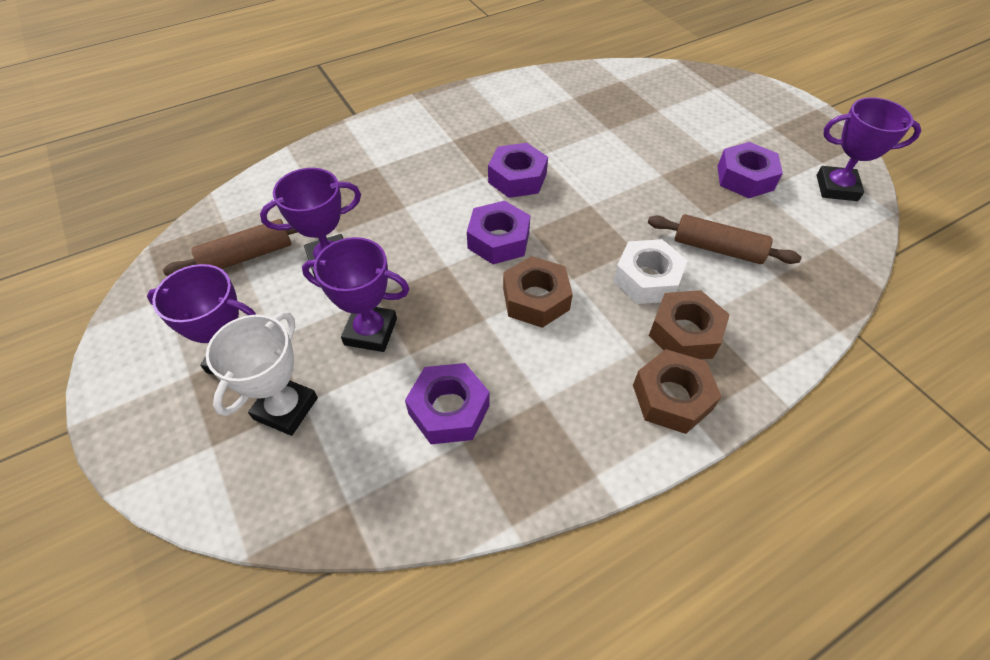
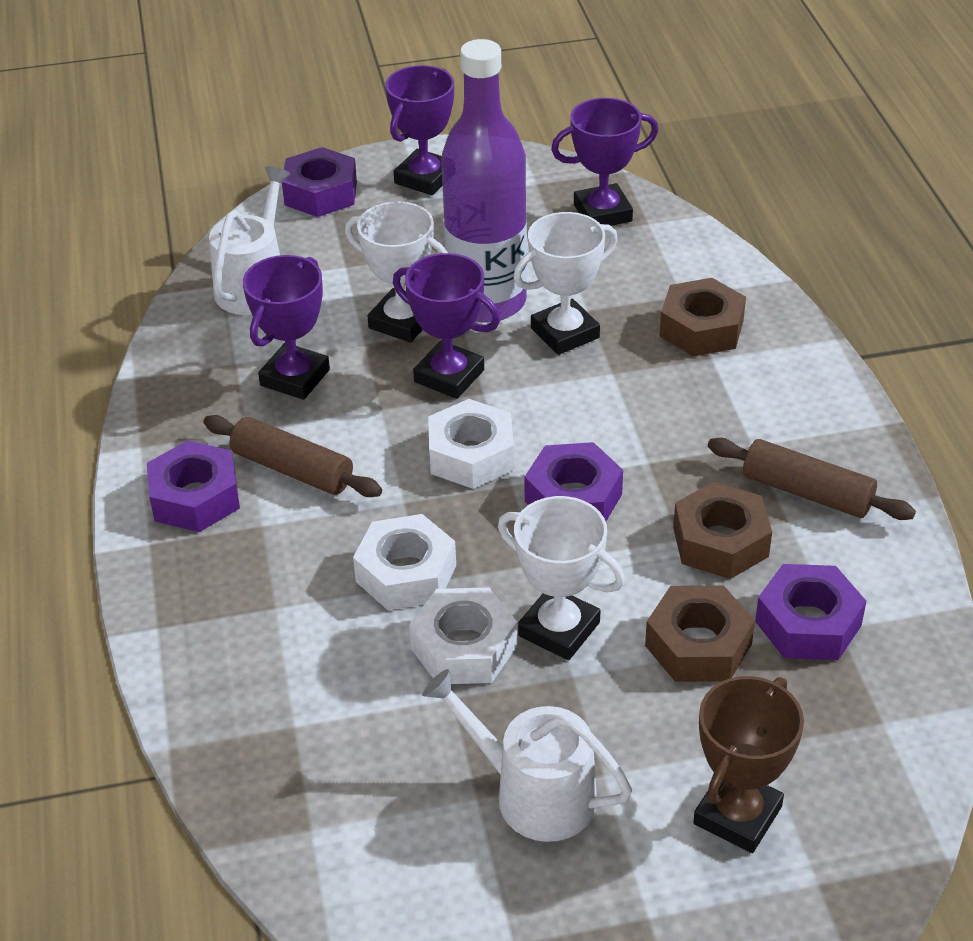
brown trophy: 0 -> 1
purple bottle: 0 -> 1
white nut: 1 -> 3
white trophy: 1 -> 3
white watering can: 0 -> 2

